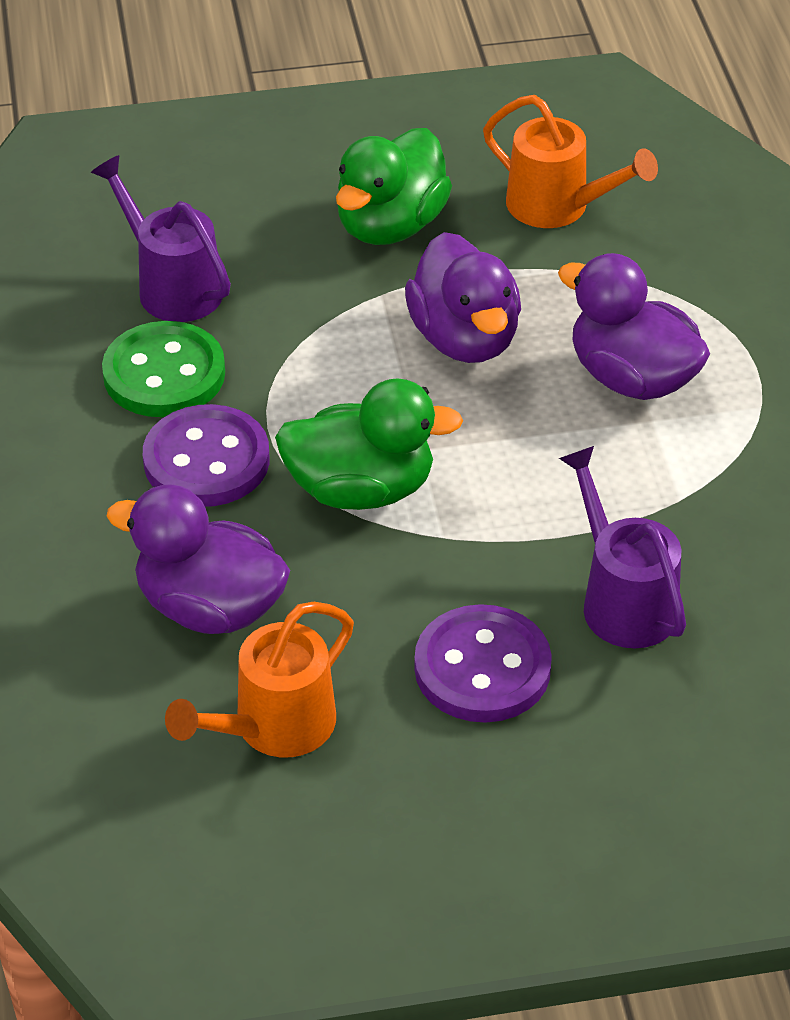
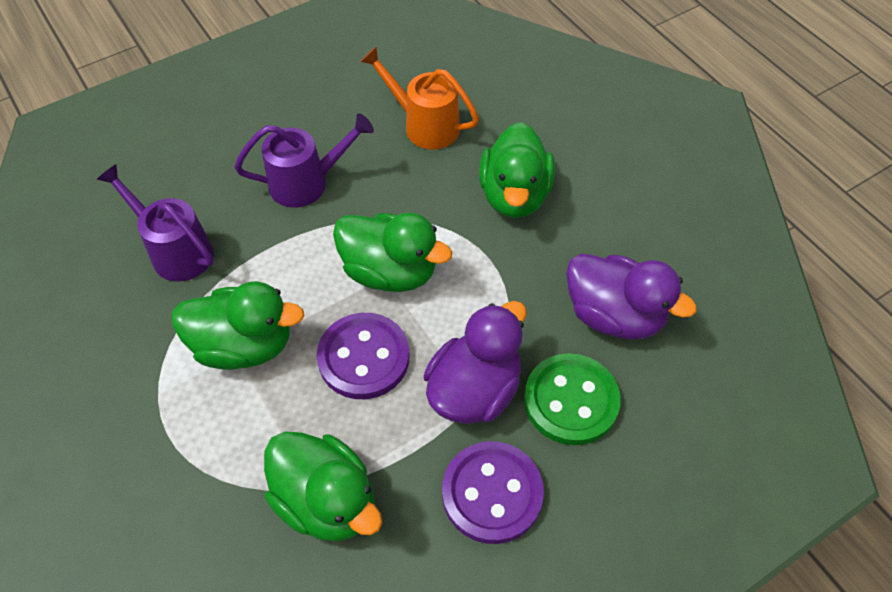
green duck: 2 -> 4
orange watering can: 2 -> 1
purple duck: 3 -> 2

